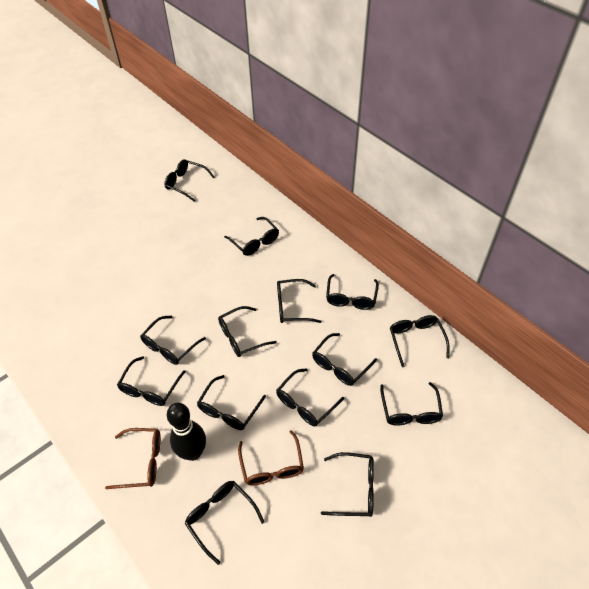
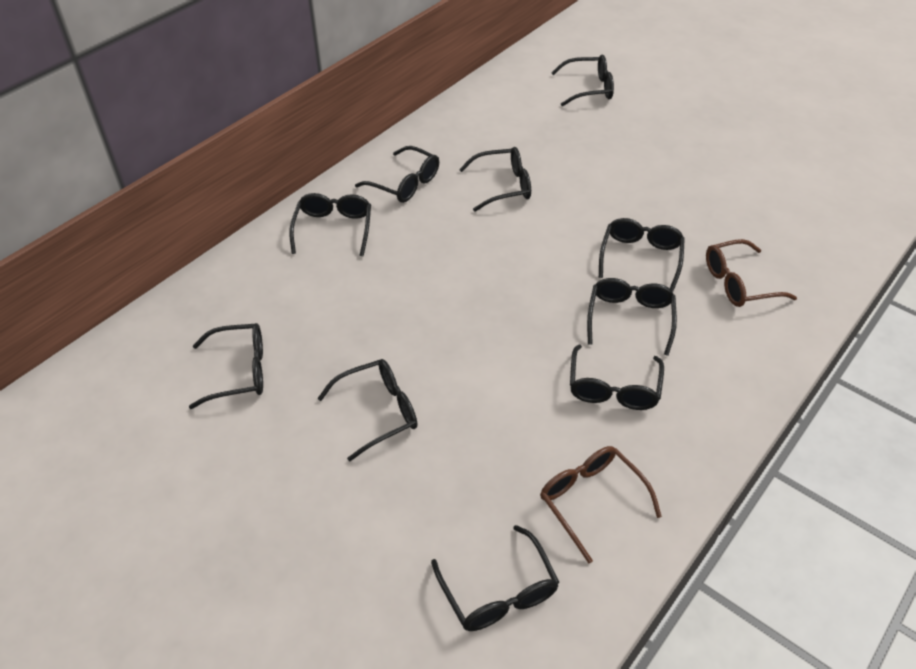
black bowling pin: 1 -> 0
black glasses: 14 -> 10

